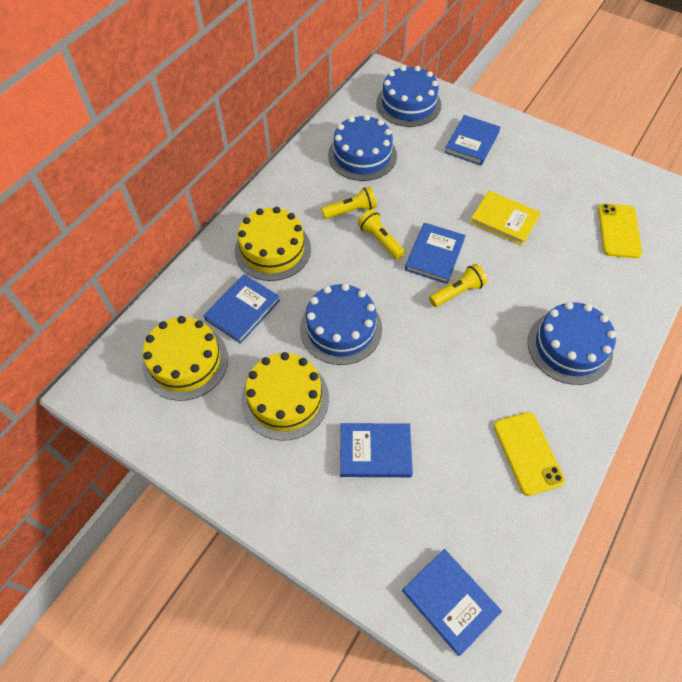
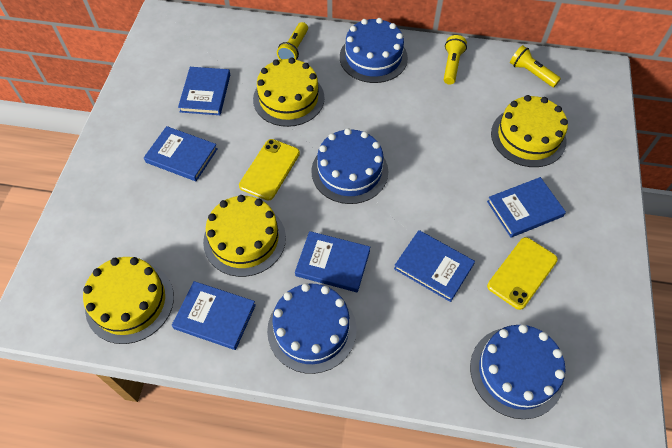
blue book: 5 -> 6
yellow book: 1 -> 0
yellow cake: 3 -> 4

